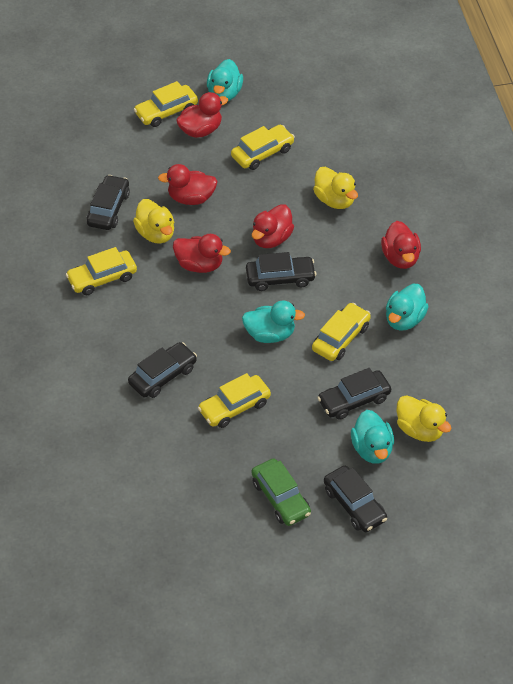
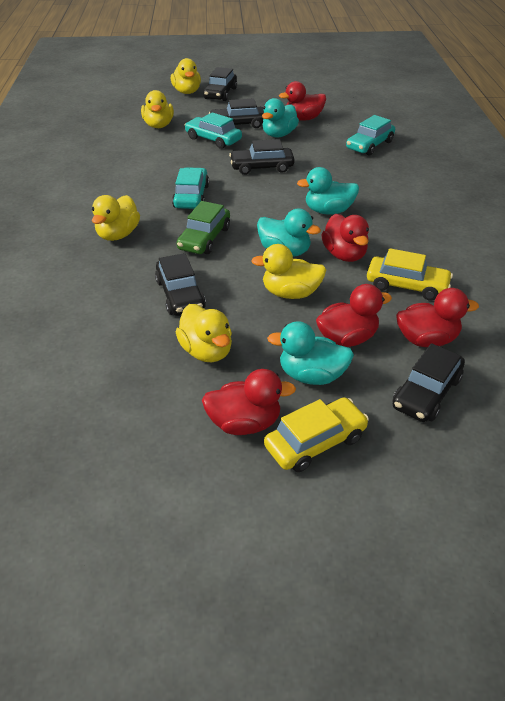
turquoise car: 0 -> 3
yellow car: 5 -> 2
yellow duck: 3 -> 5

